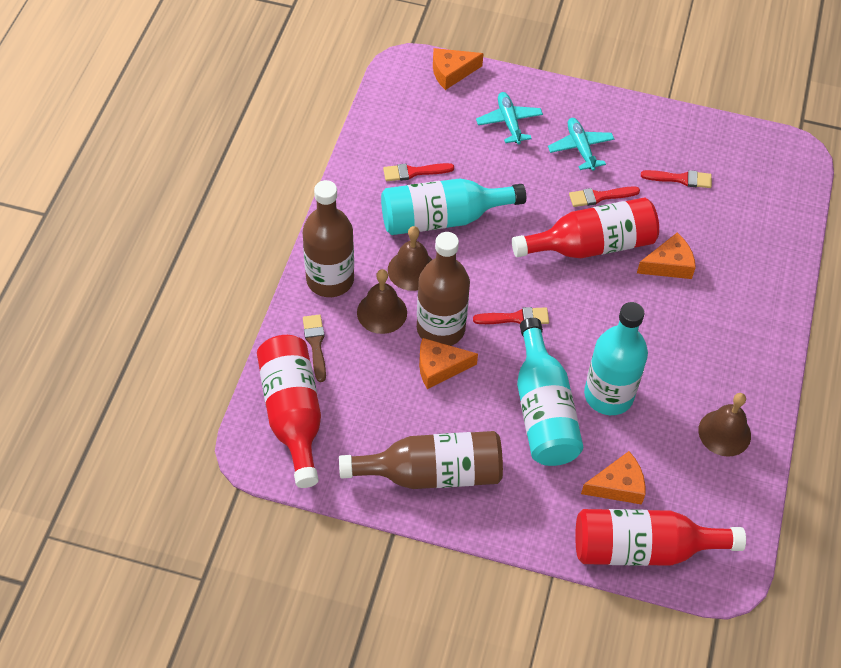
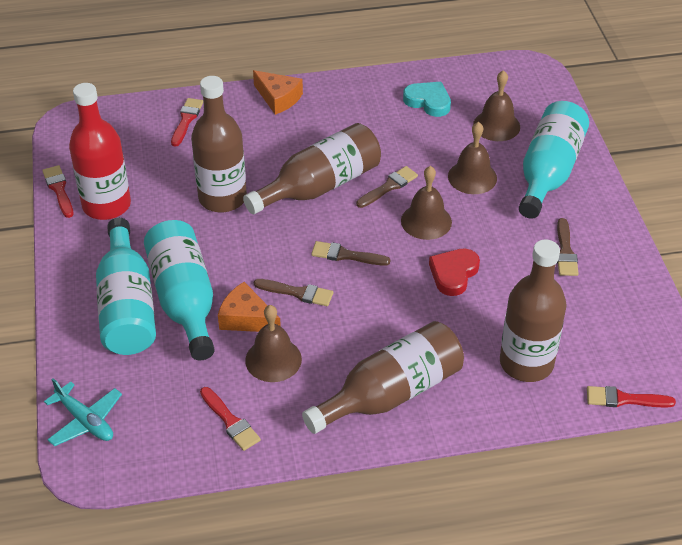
brown bell: 3 -> 4
brown bottle: 3 -> 4
brown brush: 1 -> 4
orange cheese: 4 -> 2
red bottle: 3 -> 1
red heart: 0 -> 1
turquoise heart: 0 -> 1
turquoise plane: 2 -> 1

